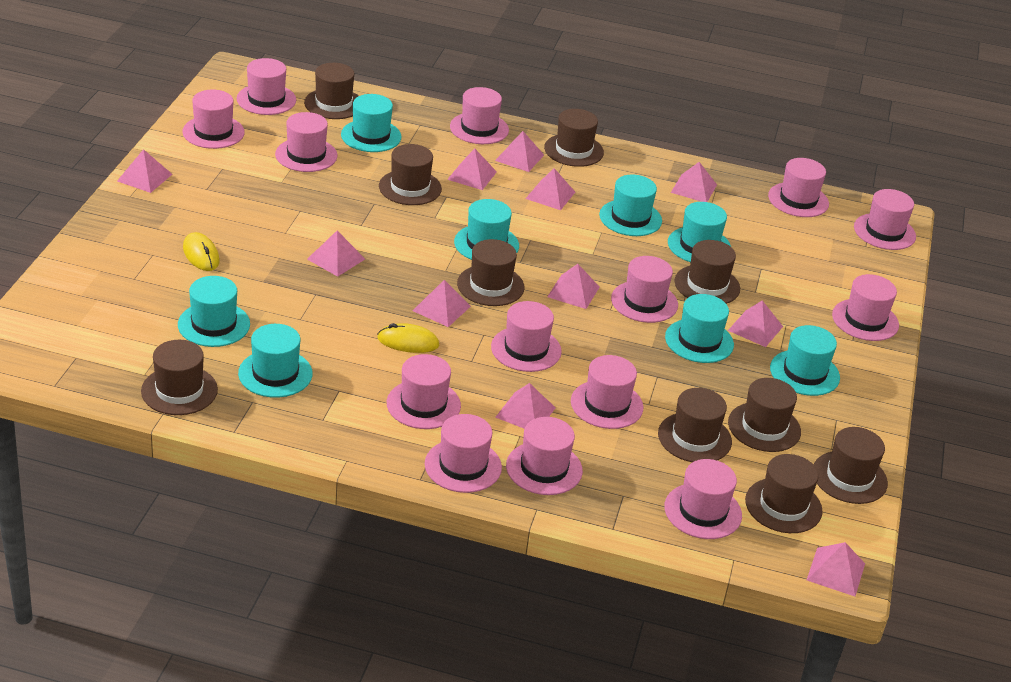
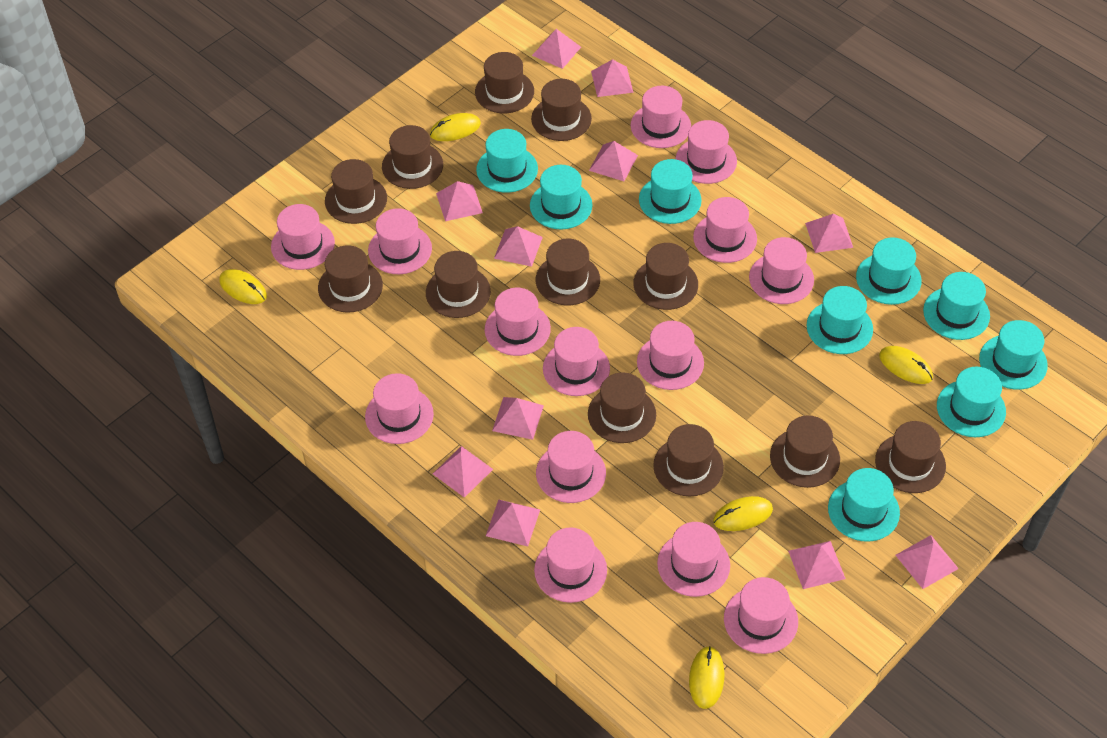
brown hat: 10 -> 12
turquoise hat: 8 -> 9
yellow mouse: 2 -> 5

